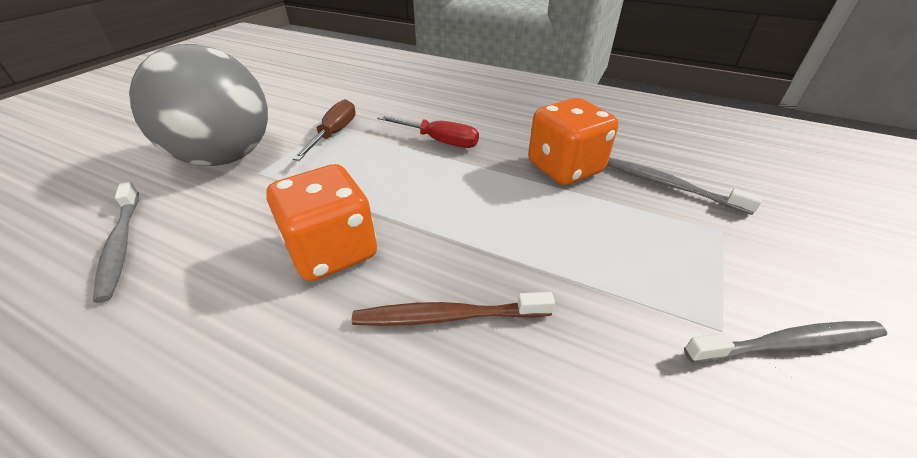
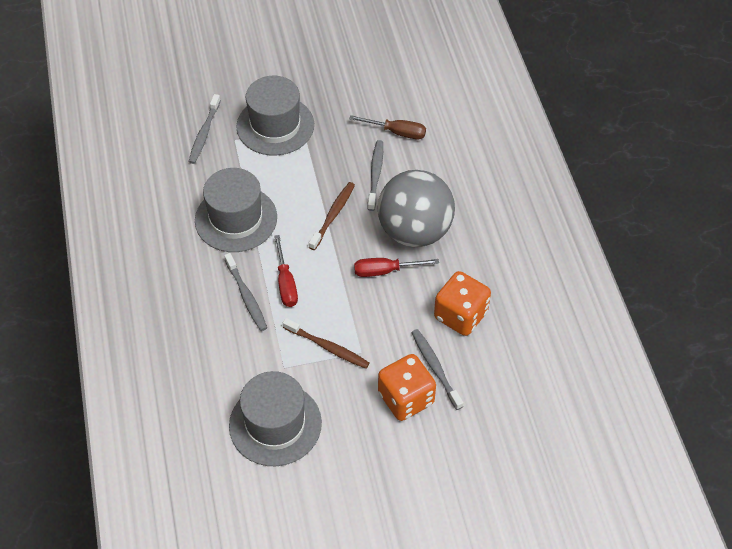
brown toothbrush: 1 -> 2
grey hat: 0 -> 3
grey toothbrush: 3 -> 4
red screwdriver: 1 -> 2

